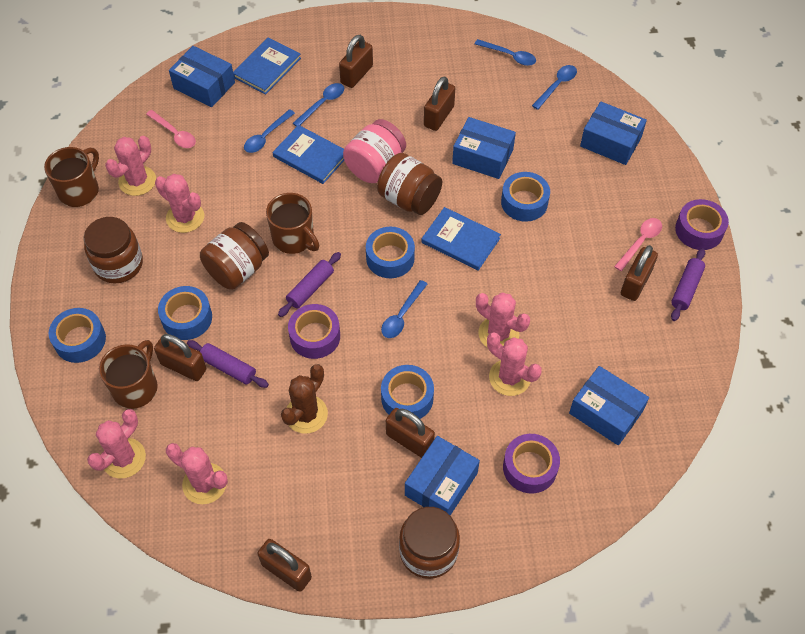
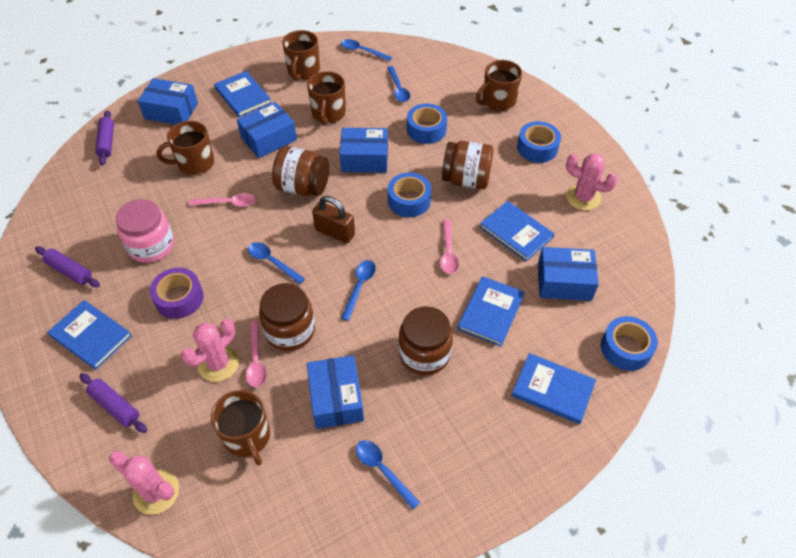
blue book: 3 -> 5
blue tape: 5 -> 4
brown cactus: 1 -> 0
brown mug: 3 -> 5
brown padlock: 6 -> 1
pink cactus: 6 -> 3
pink spoon: 2 -> 3
purple tape: 3 -> 1

